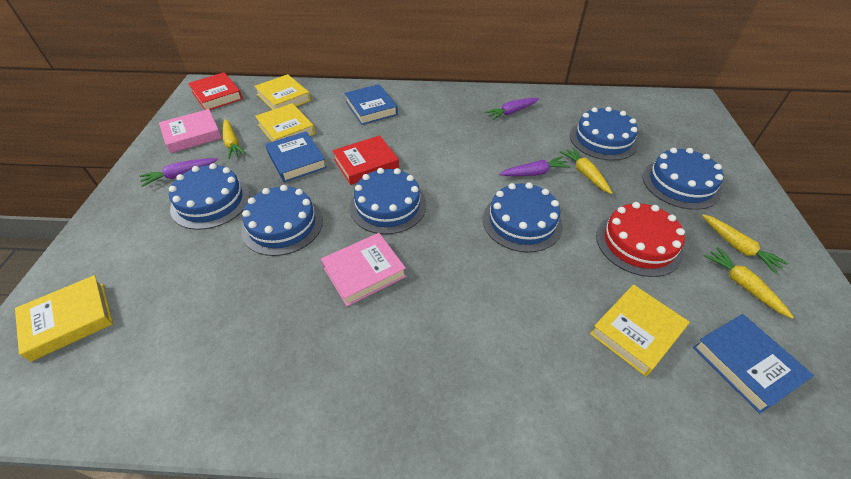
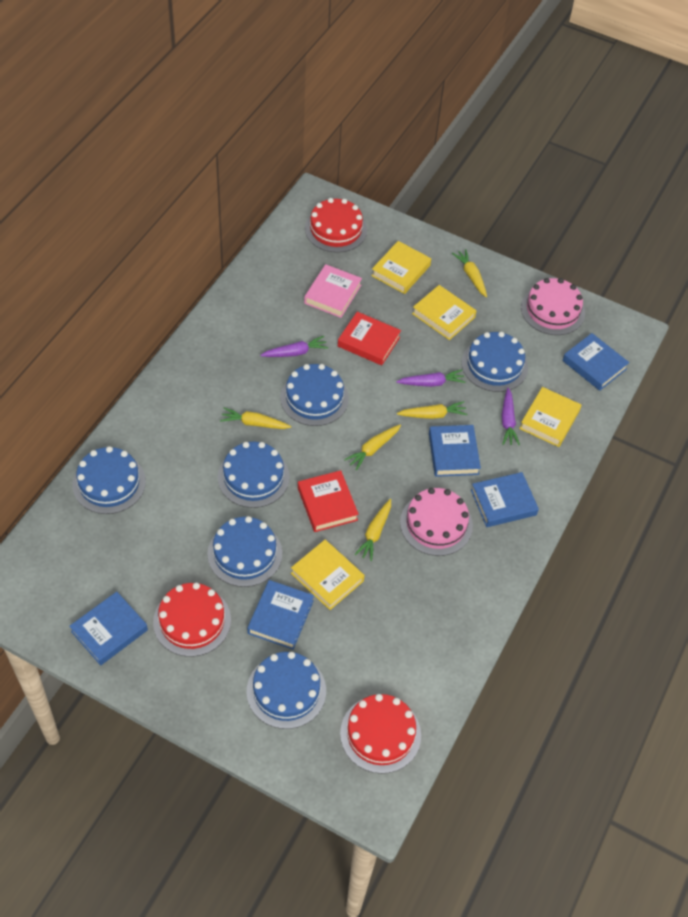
blue book: 3 -> 5
pink book: 2 -> 1
pink cake: 0 -> 2
red cake: 1 -> 3
yellow carrot: 4 -> 5

